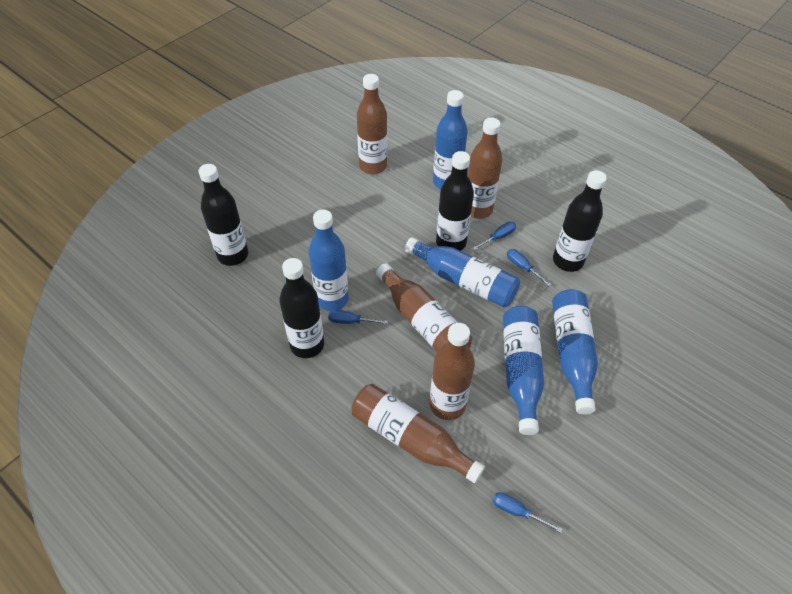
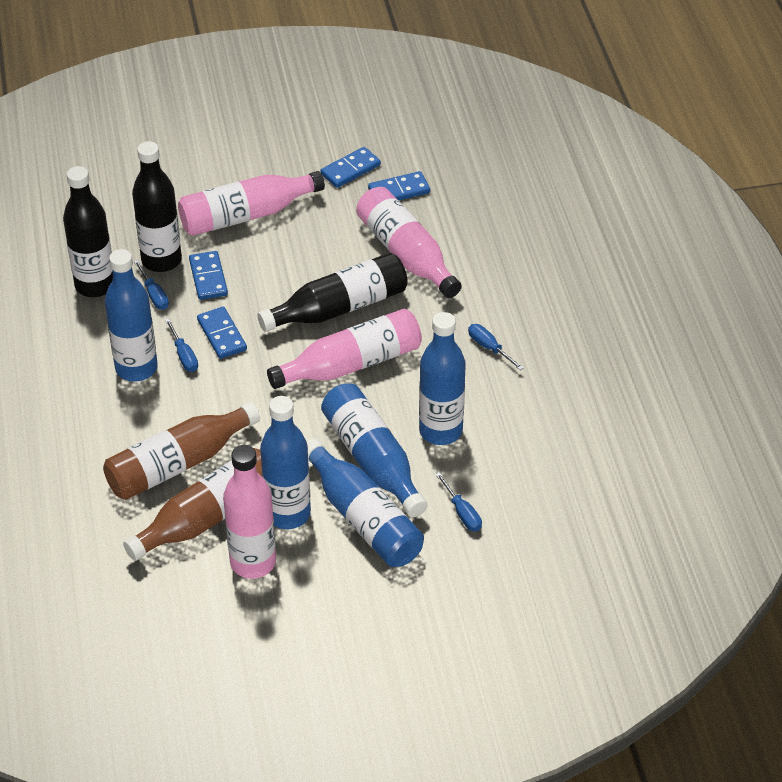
black bottle: 4 -> 3
blue domino: 0 -> 4
brown bottle: 5 -> 2
pink bottle: 0 -> 4

